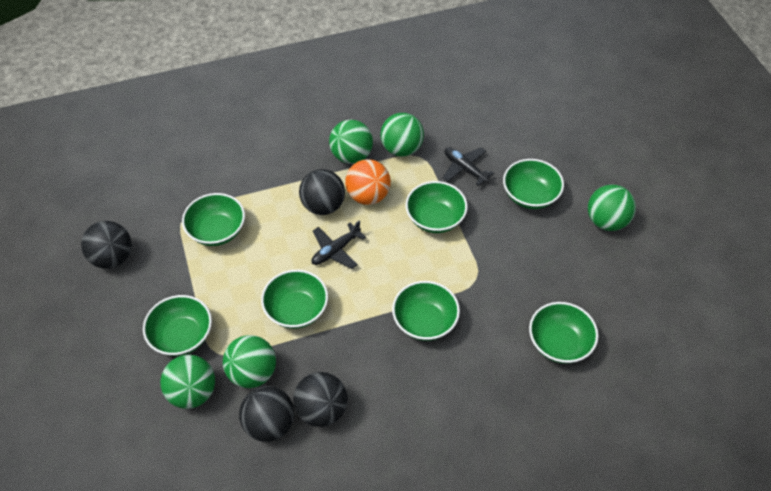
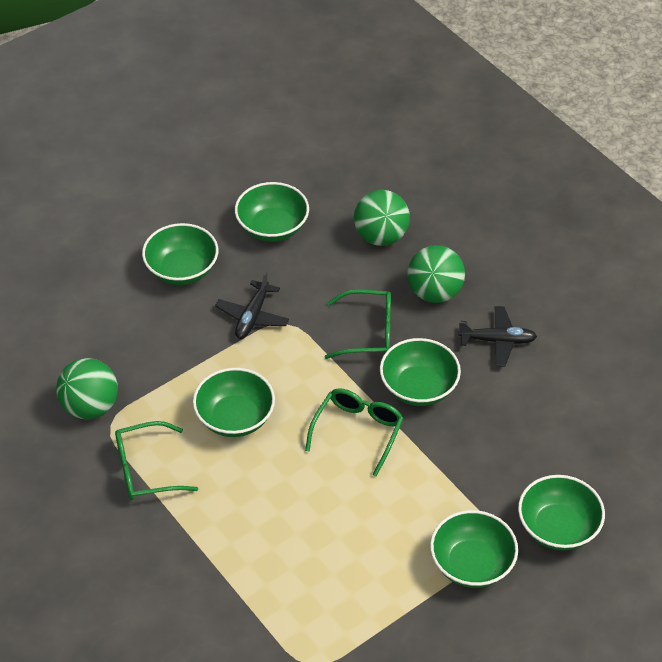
black ball: 4 -> 0
green ball: 5 -> 3
green bowl: 7 -> 6
green glasses: 0 -> 3
orange ball: 1 -> 0

